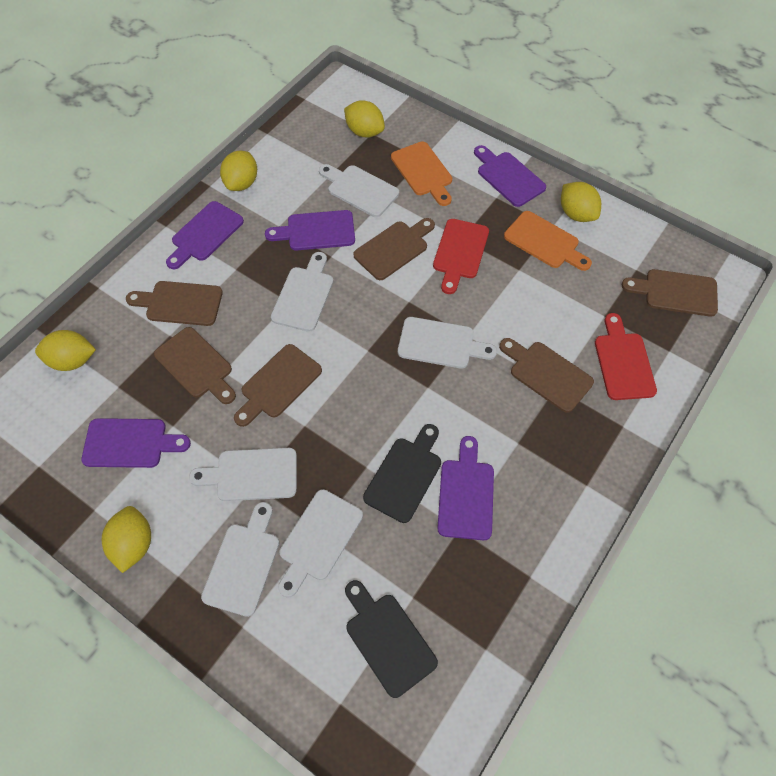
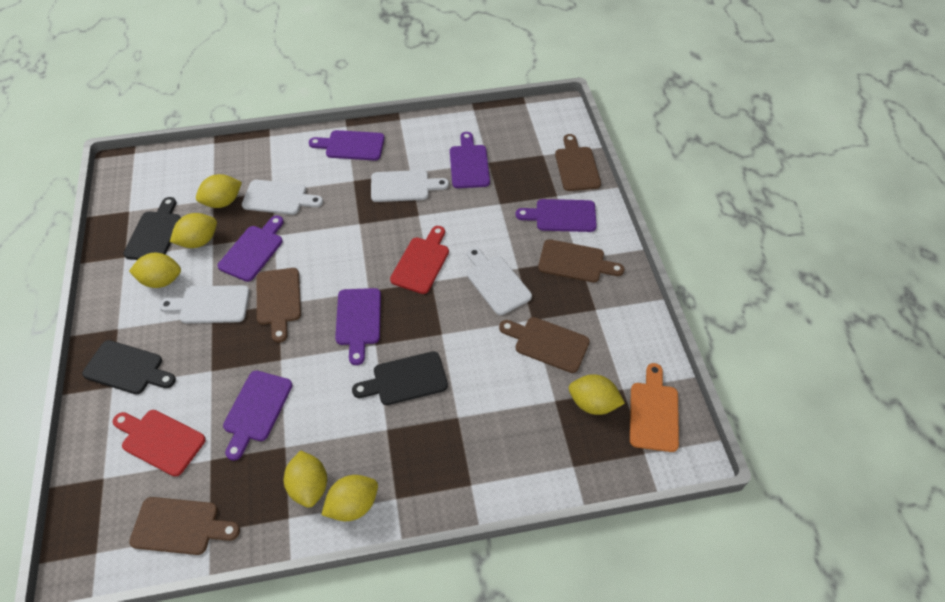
black cutting board: 2 -> 3
brown cutting board: 6 -> 5
orange cutting board: 2 -> 1
purple cutting board: 5 -> 6
white cutting board: 6 -> 4
yellow lemon: 5 -> 6

